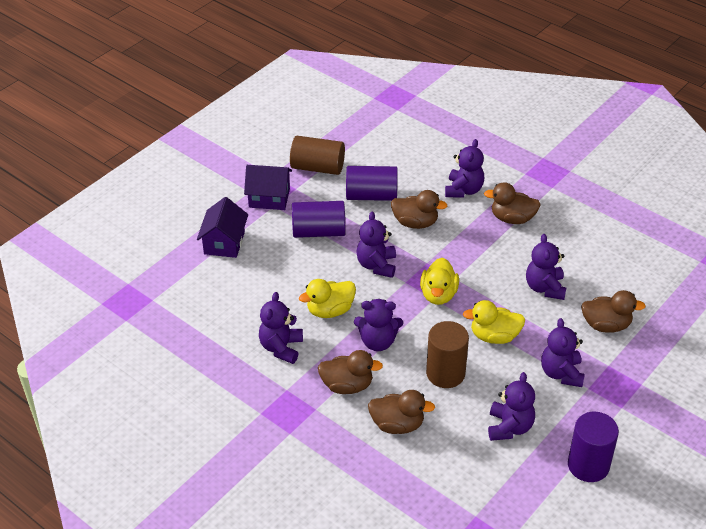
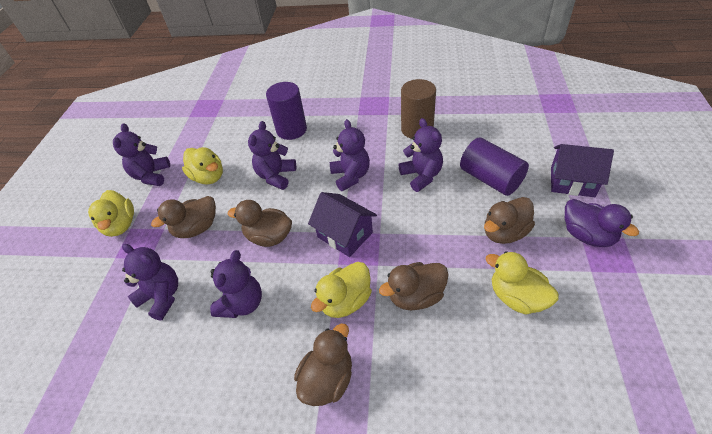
brown cylinder: 2 -> 1
purple cylinder: 3 -> 2
purple duck: 0 -> 1
purple teddy bear: 7 -> 6
yellow duck: 3 -> 4

